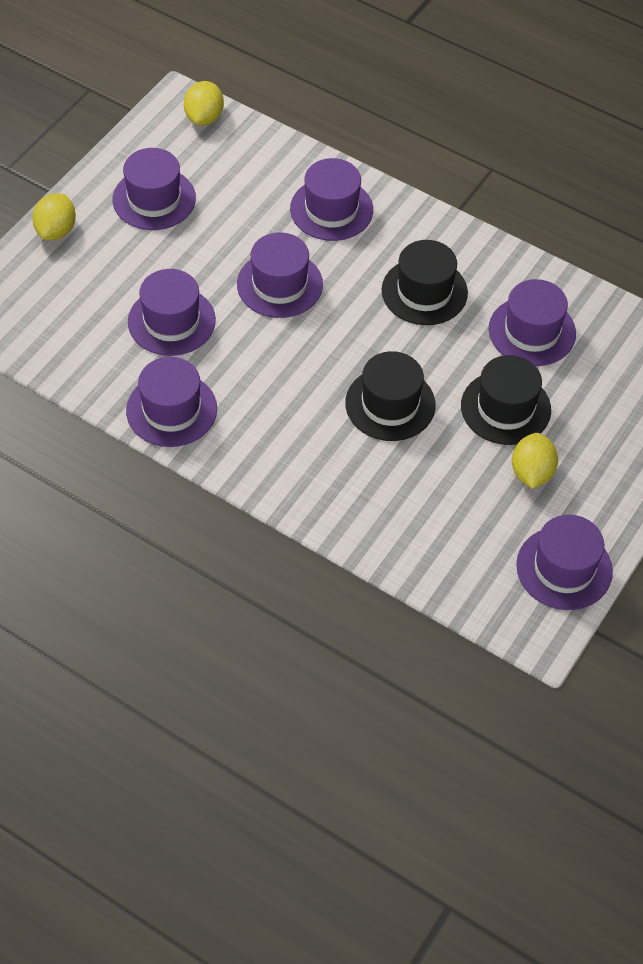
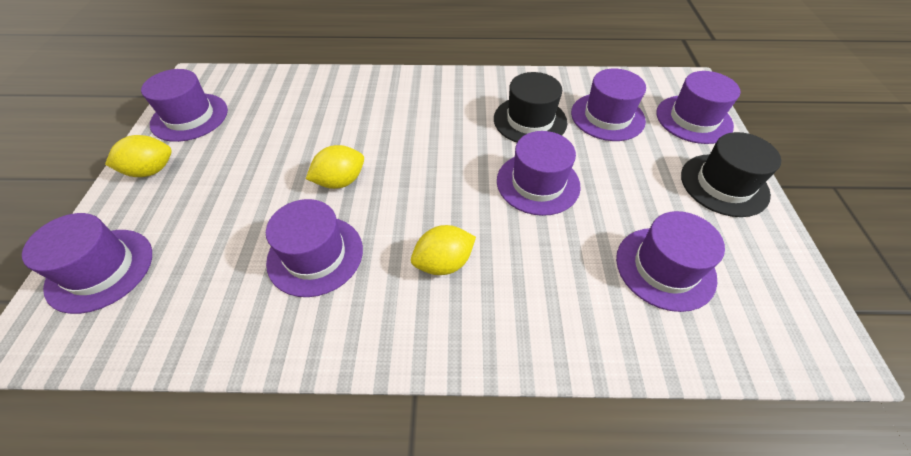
black hat: 3 -> 2

